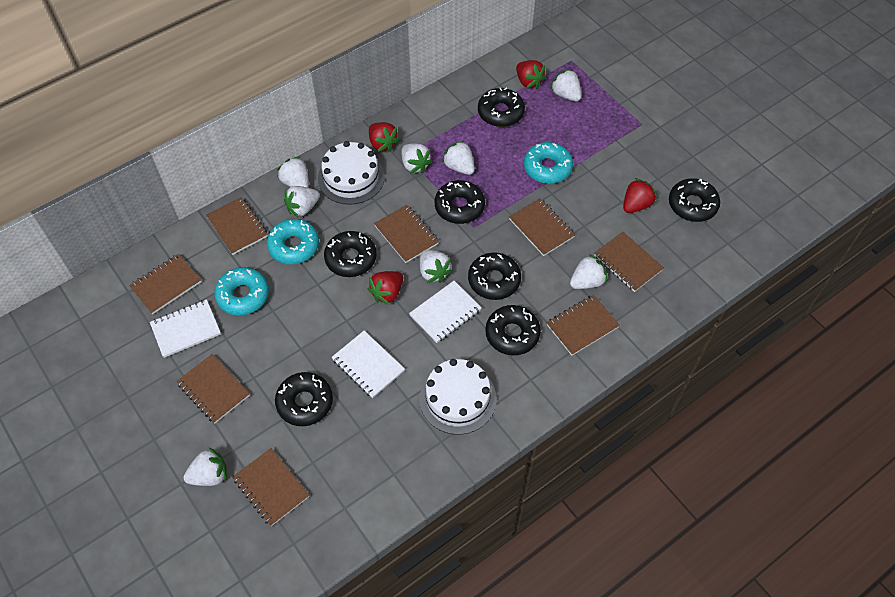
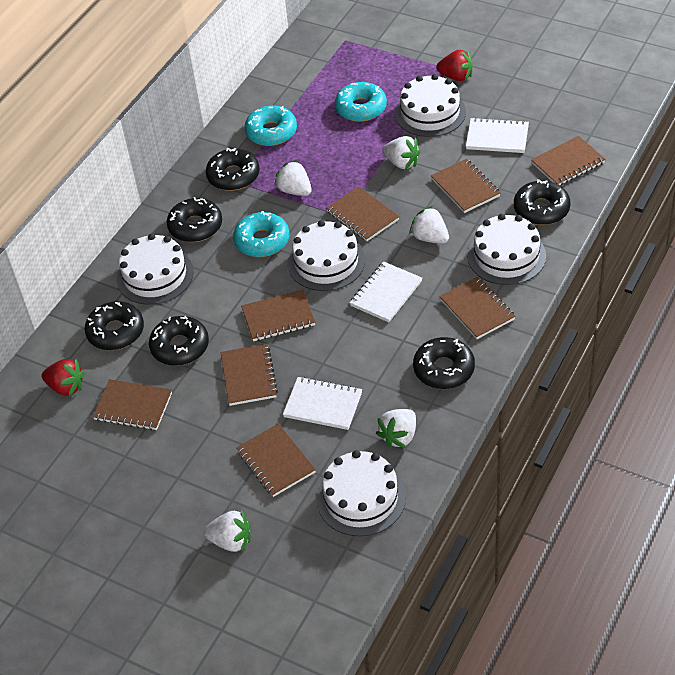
black donut: 7 -> 6
red strawberry: 4 -> 2
white cake: 2 -> 5
white strawberry: 8 -> 5

